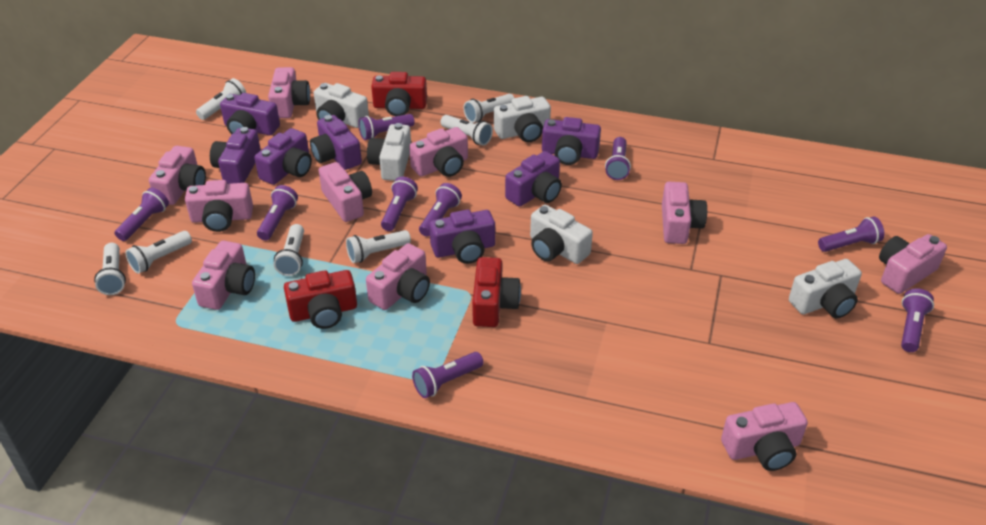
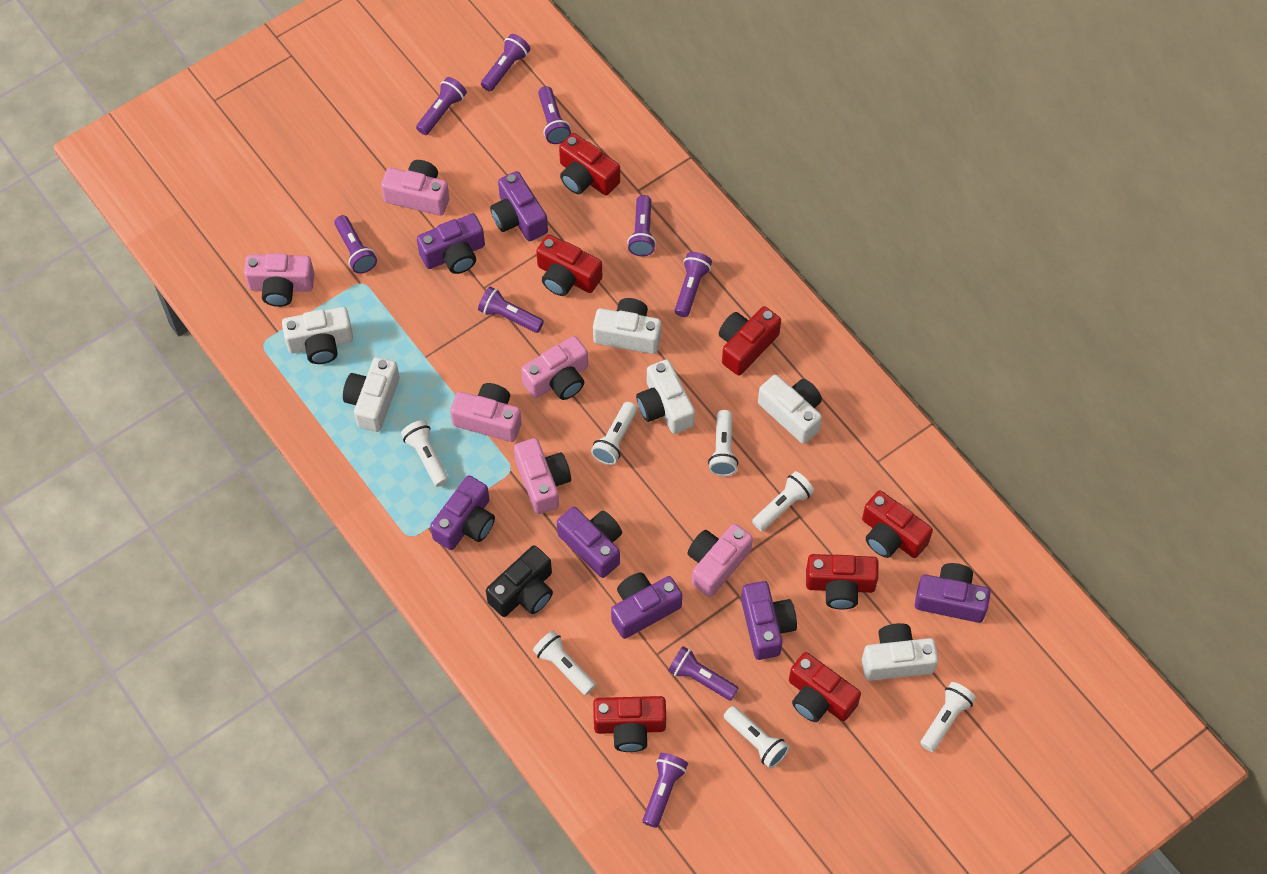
black camera: 0 -> 1
pink camera: 10 -> 6
red camera: 3 -> 7
white camera: 5 -> 6

